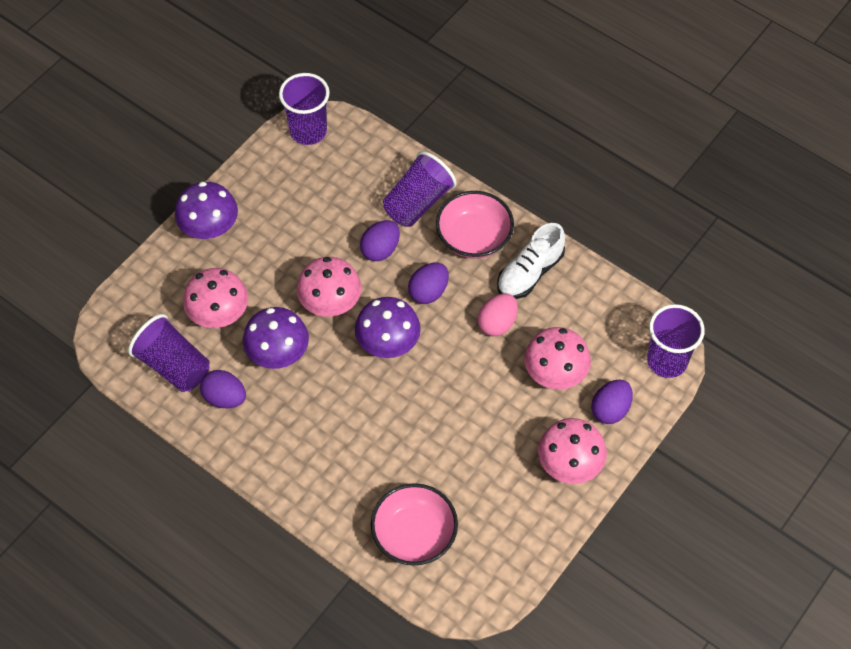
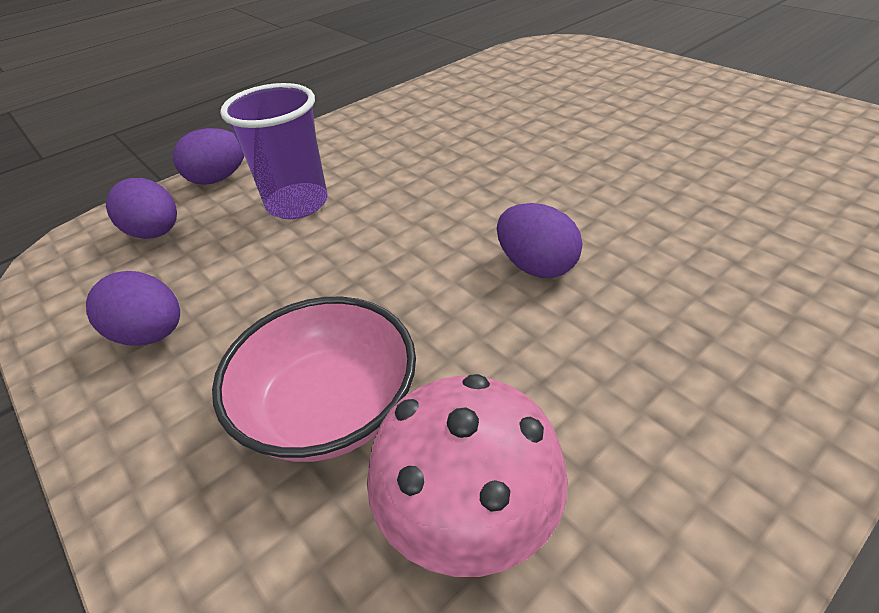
pink bowl: 2 -> 1
pink egg: 1 -> 0
pink mushroom: 4 -> 1
purple cup: 4 -> 1
purple mushroom: 3 -> 0
white shoe: 1 -> 0

